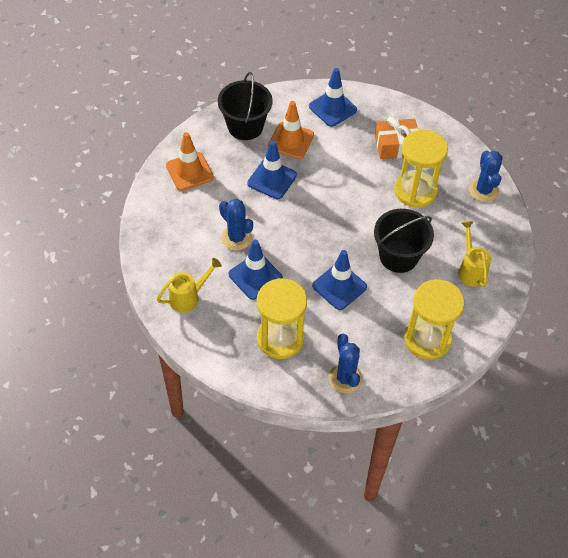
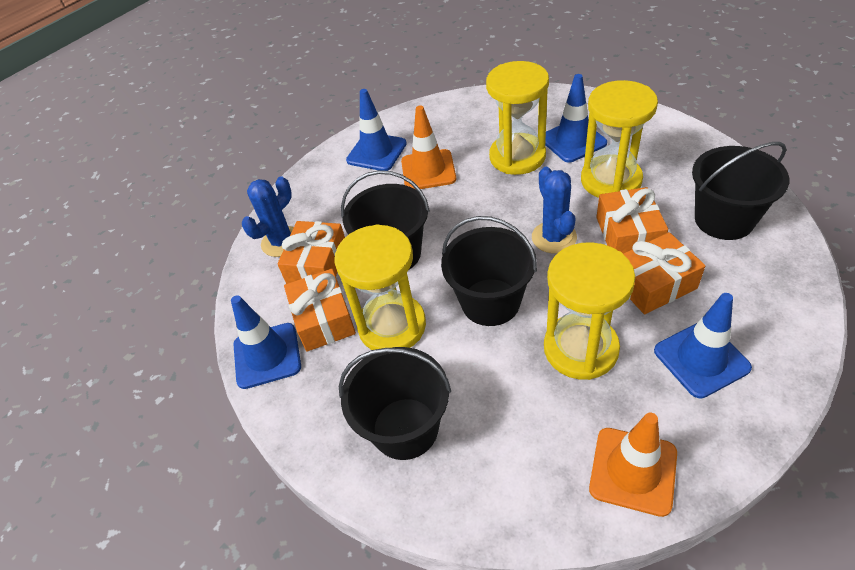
black bucket: 2 -> 4
blue cactus: 3 -> 2
orange gift: 1 -> 4
yellow hourglass: 3 -> 4
yellow watering can: 2 -> 0

